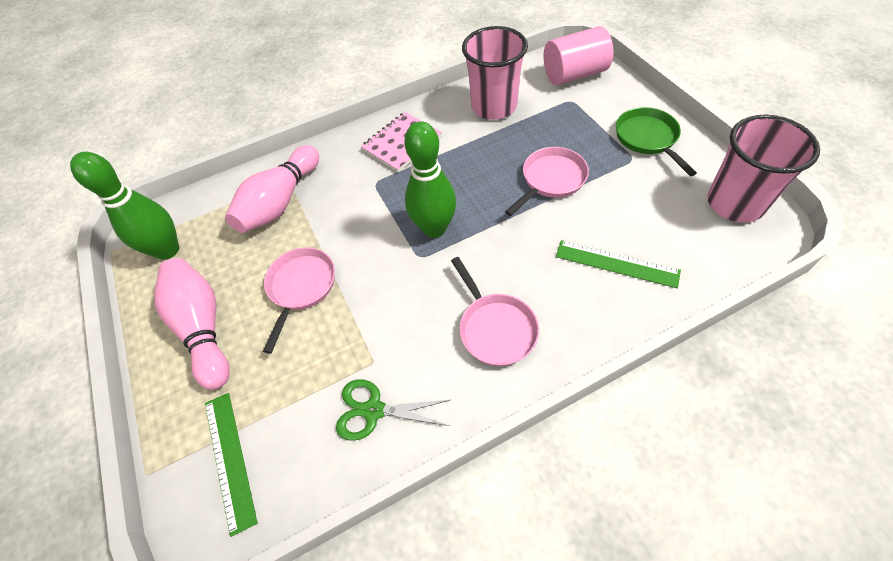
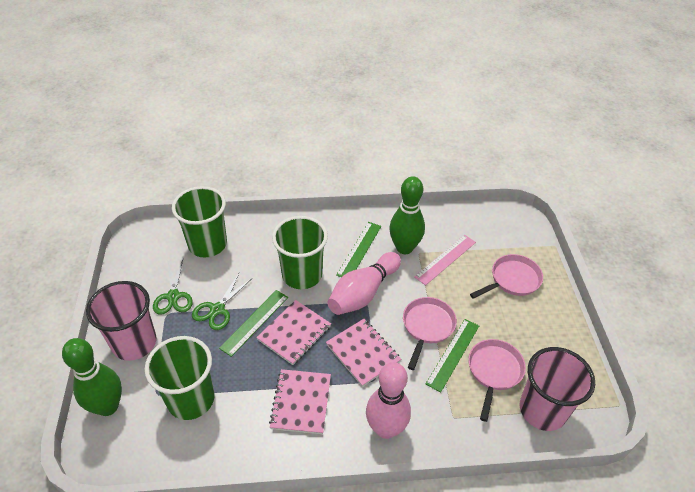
green cup: 0 -> 3
green pan: 1 -> 0
green ruler: 2 -> 3
green scissors: 1 -> 2
pink cylinder: 1 -> 0
pink notebook: 1 -> 3
pink ruler: 0 -> 1

